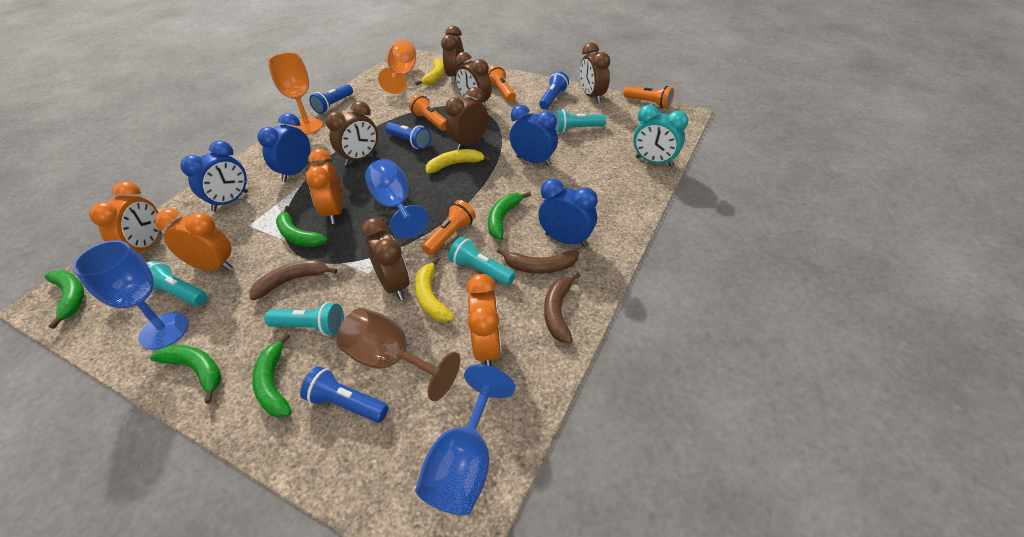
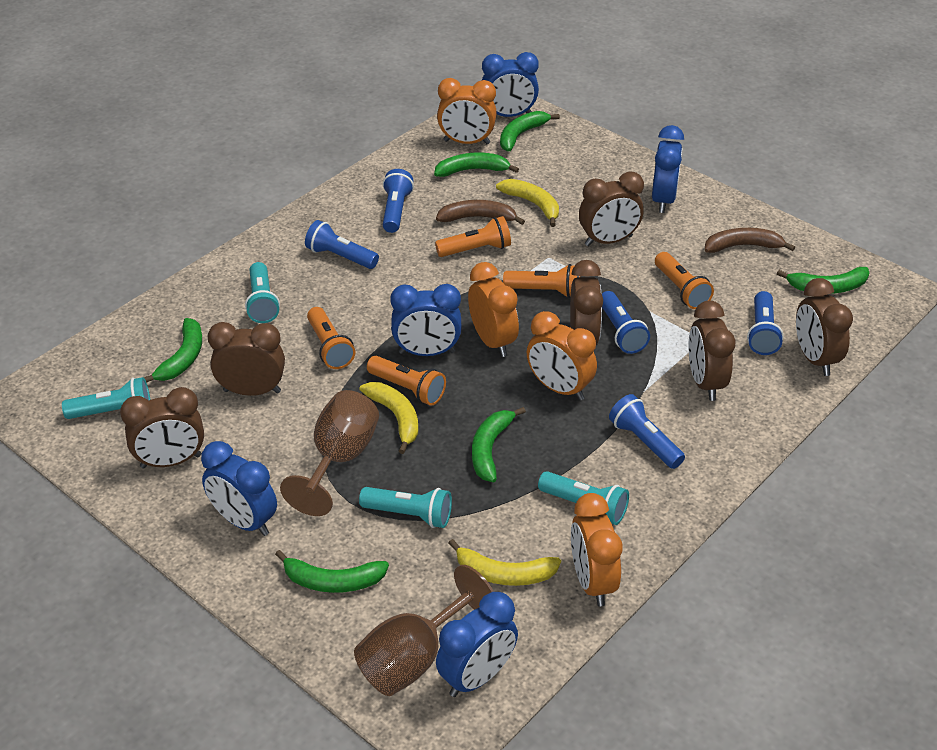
blue clock: 4 -> 5
blue flashlight: 4 -> 5
blue goblet: 3 -> 0
brown banana: 3 -> 2
brown goblet: 1 -> 2
green banana: 5 -> 6
orange flashlight: 4 -> 5
orange goblet: 2 -> 0
turquoise clock: 1 -> 0

